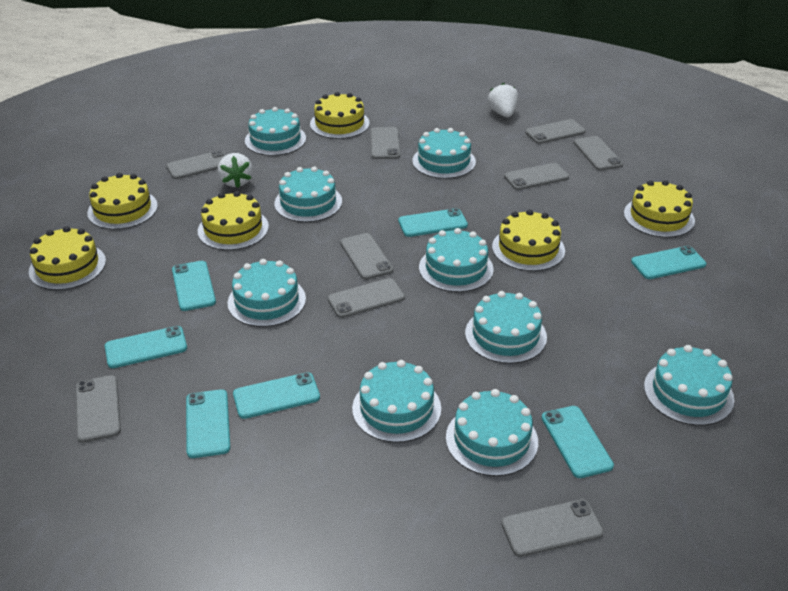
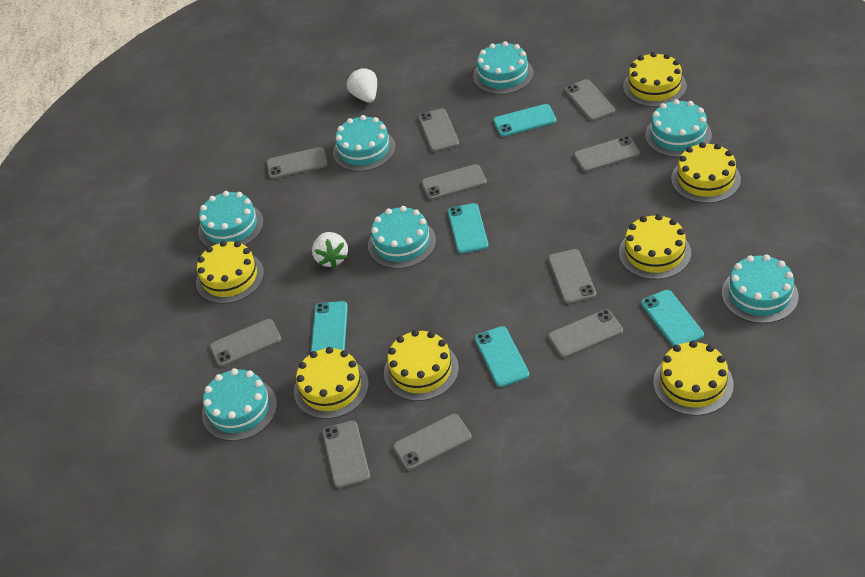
grey phone: 9 -> 10
turquoise cake: 9 -> 7
turquoise phone: 7 -> 5
yellow cake: 6 -> 7

